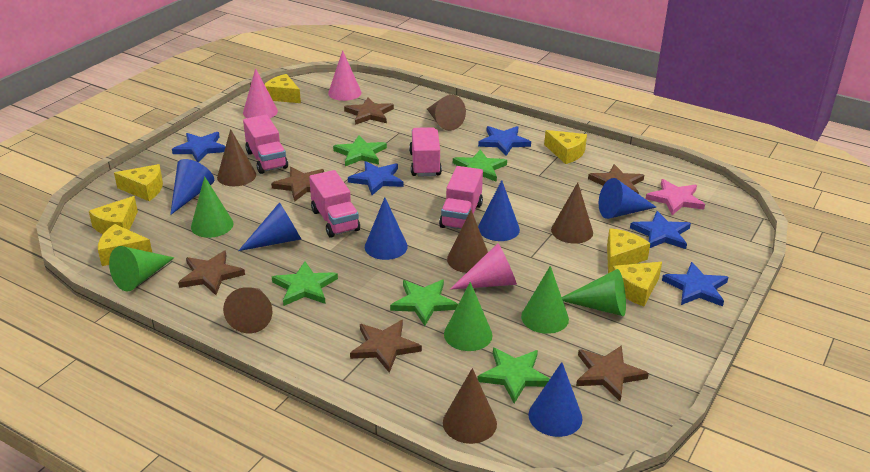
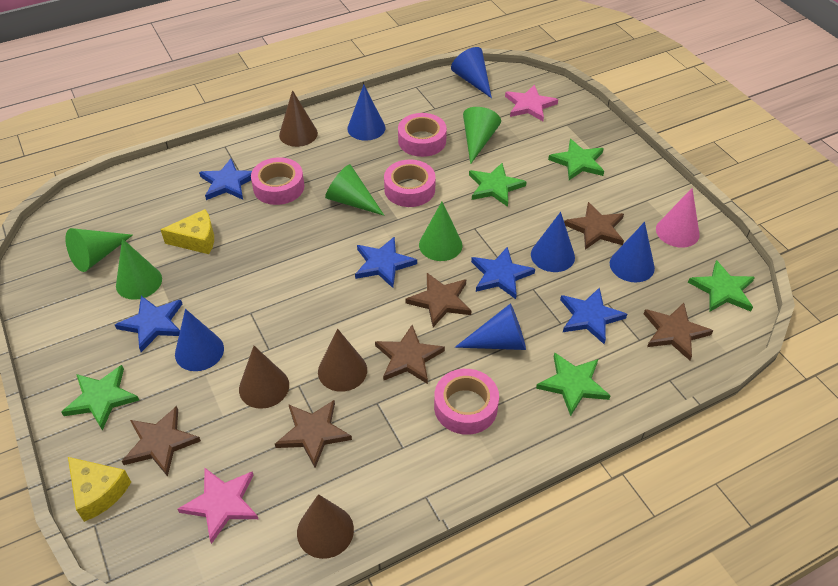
brown cone: 6 -> 4
pink cone: 3 -> 1
pink star: 1 -> 2
pink tape: 0 -> 4
pink truck: 4 -> 0
yellow cheese: 7 -> 2

